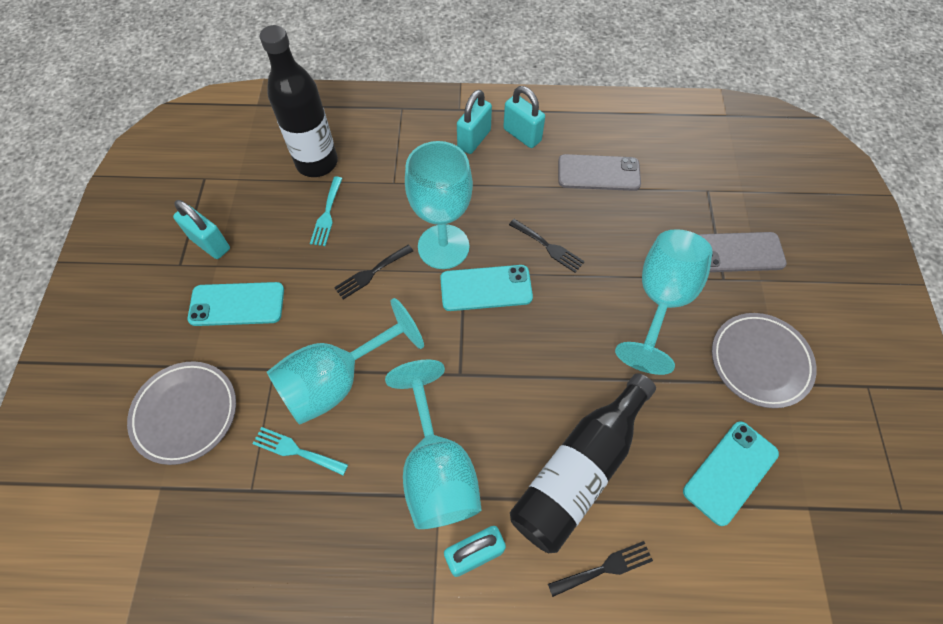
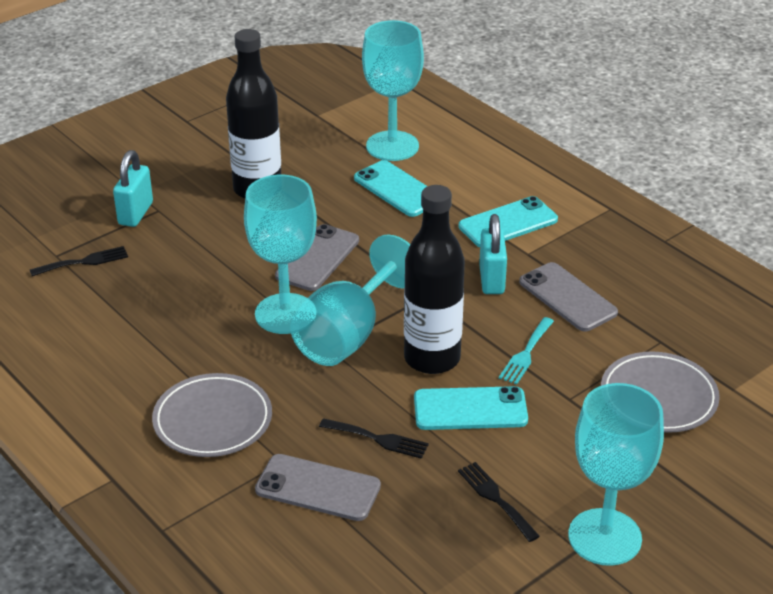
grey phone: 2 -> 3
turquoise fork: 2 -> 1
turquoise padlock: 4 -> 2

